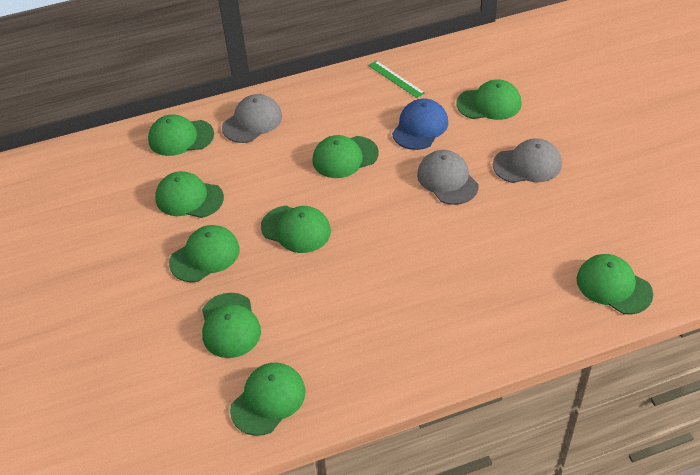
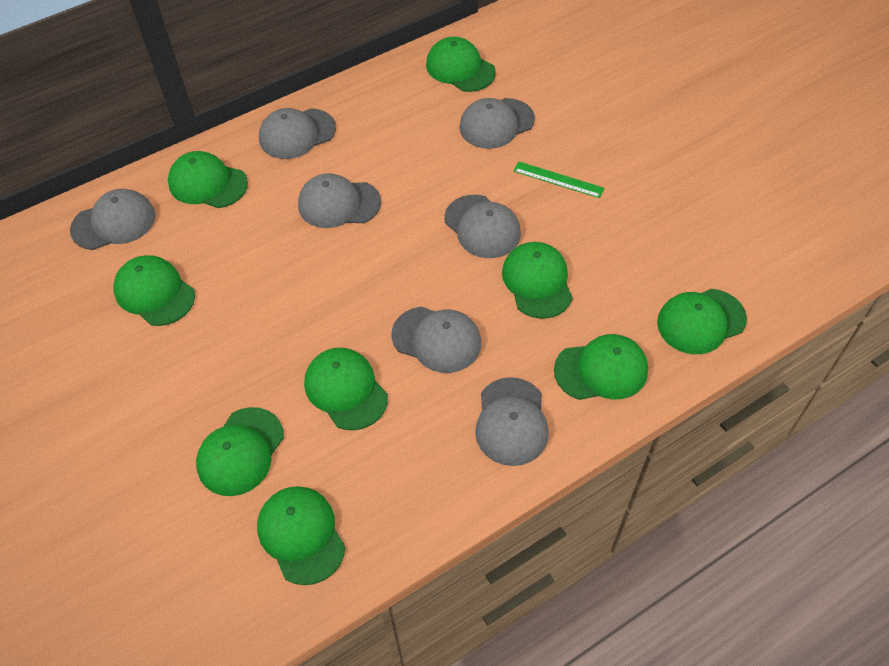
blue cap: 1 -> 0
grey cap: 3 -> 7

